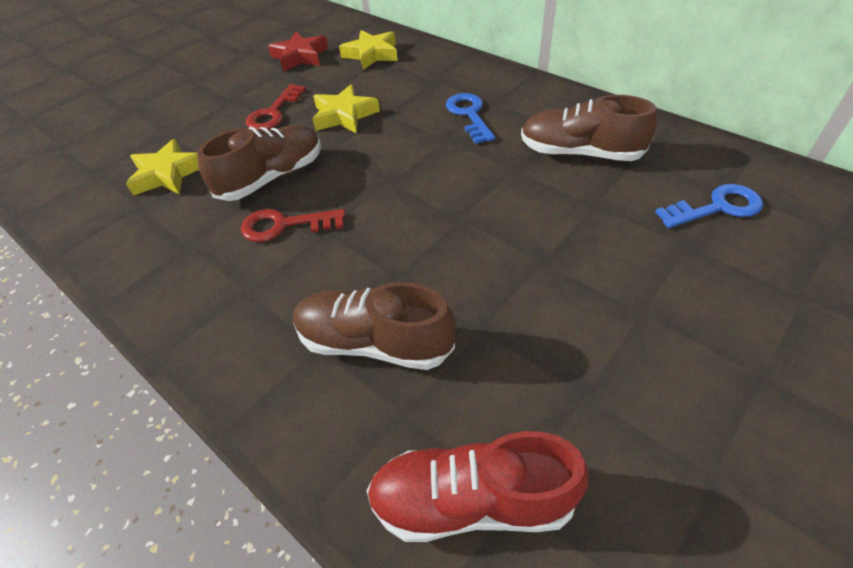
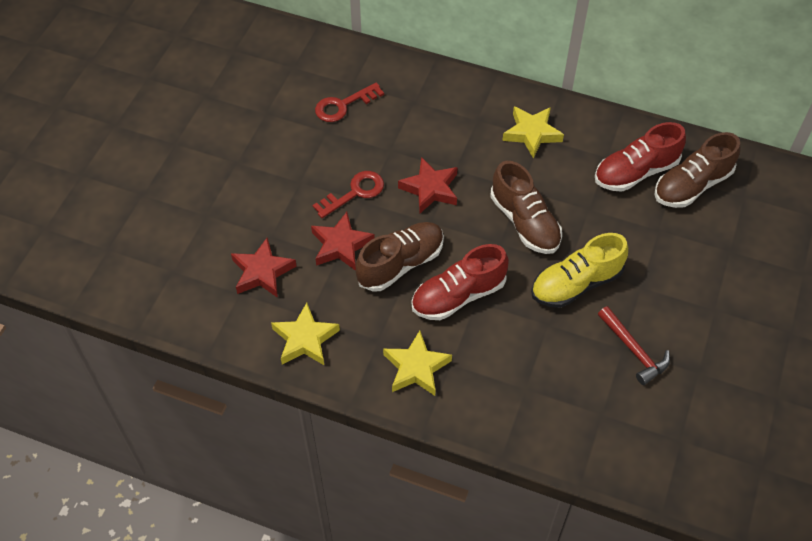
blue key: 2 -> 0
red hammer: 0 -> 1
red shoe: 1 -> 2
red star: 1 -> 3
yellow shoe: 0 -> 1

